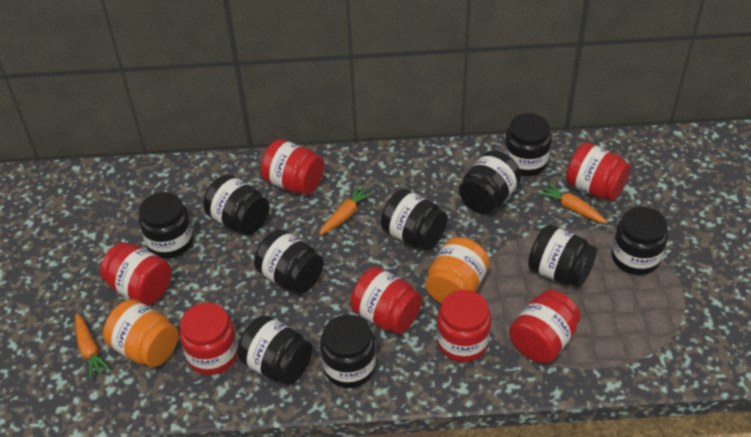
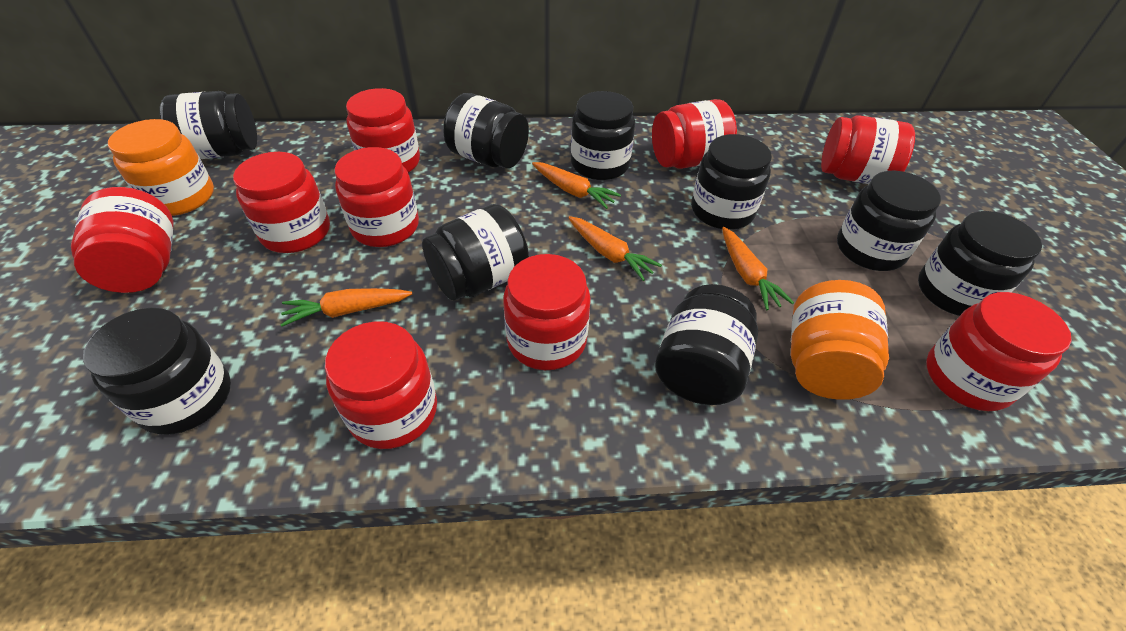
black jar: 10 -> 9
orange carrot: 3 -> 4
red jar: 7 -> 9

